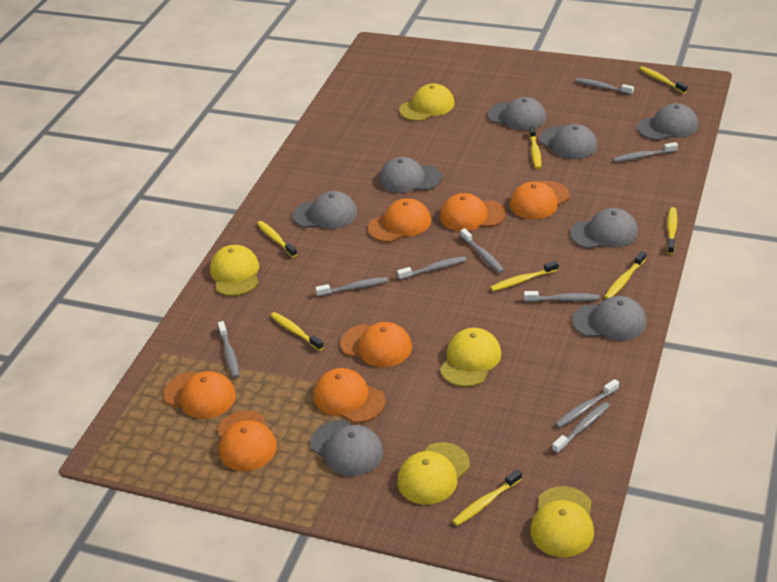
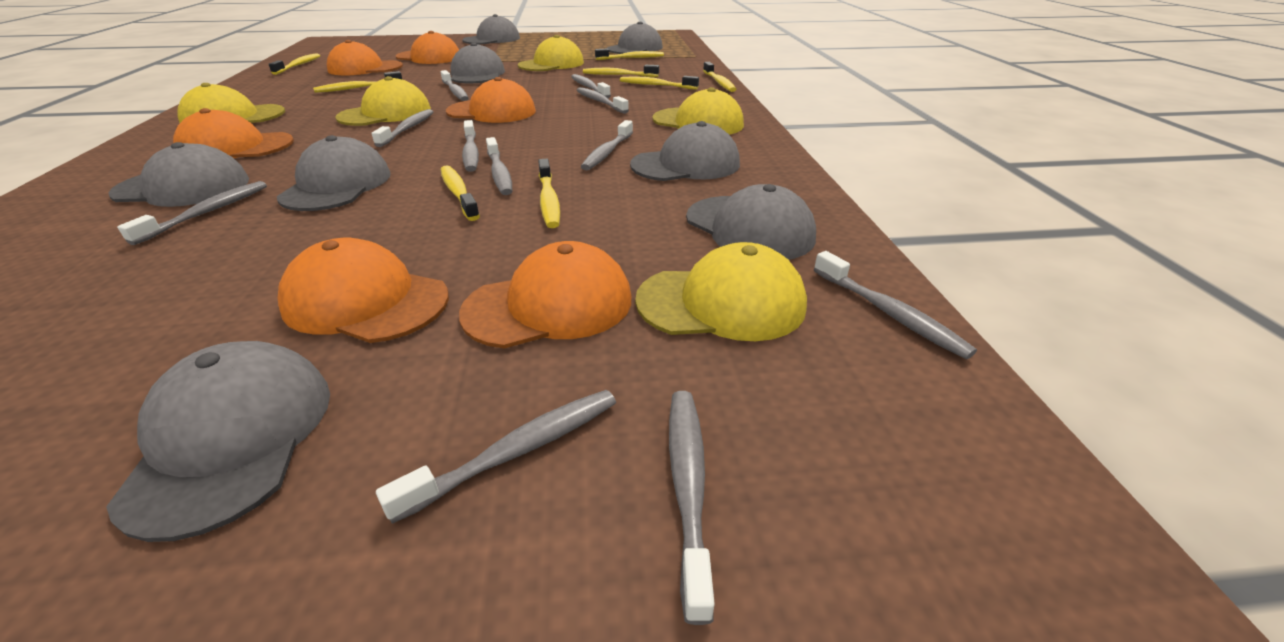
grey toothbrush: 9 -> 11
orange cap: 7 -> 6

